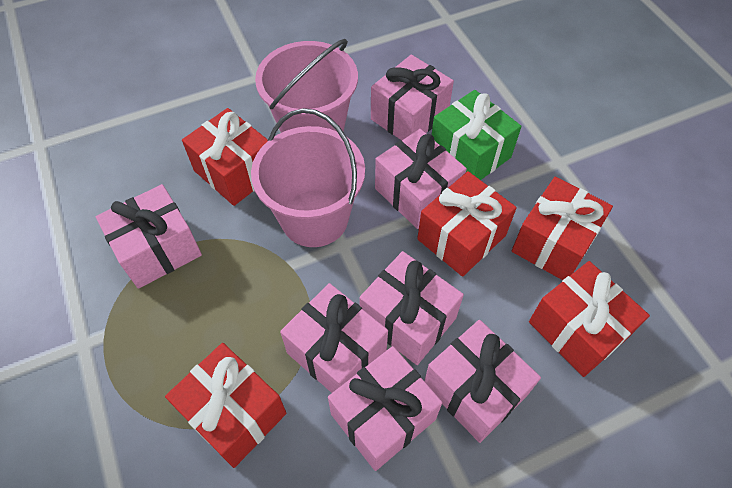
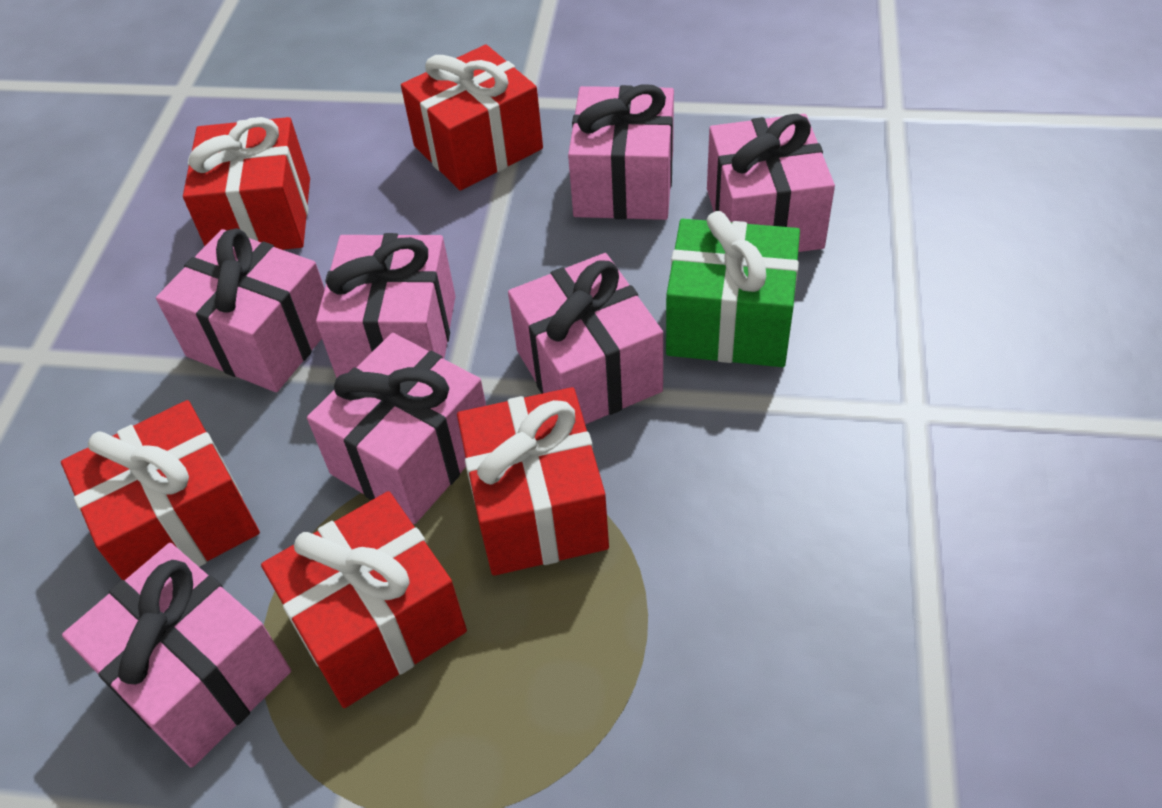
pink bucket: 2 -> 0

